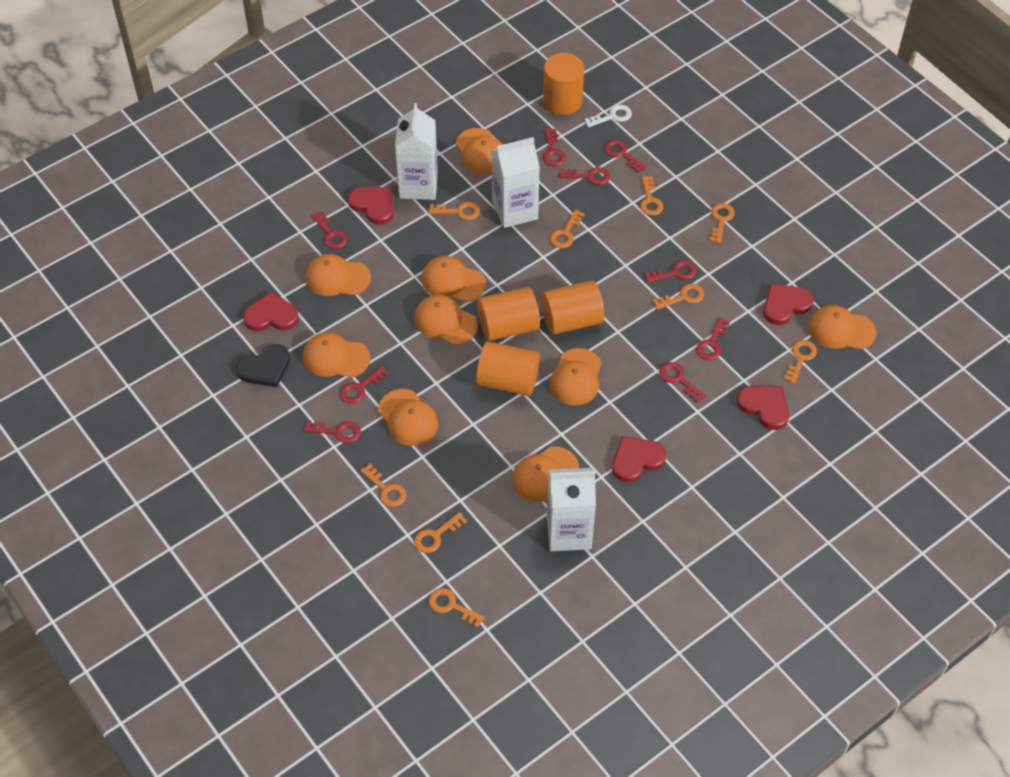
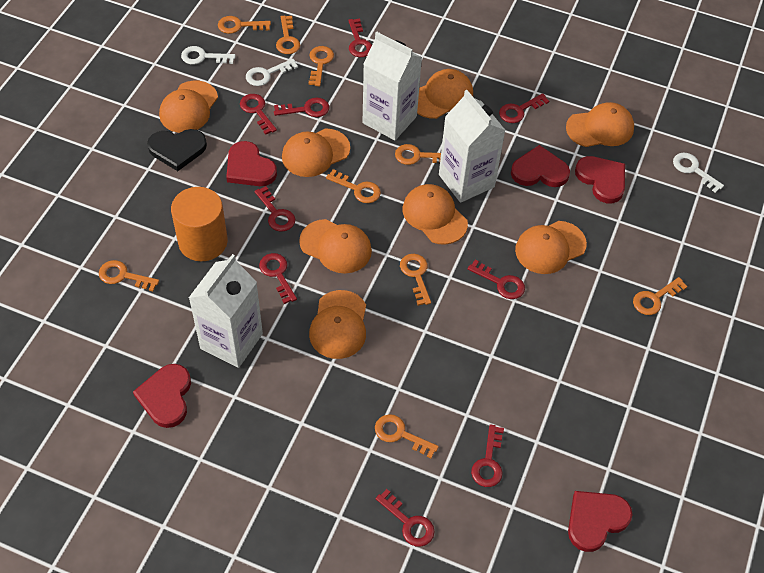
orange cap: 9 -> 8
orange cylinder: 4 -> 1
white key: 1 -> 3

